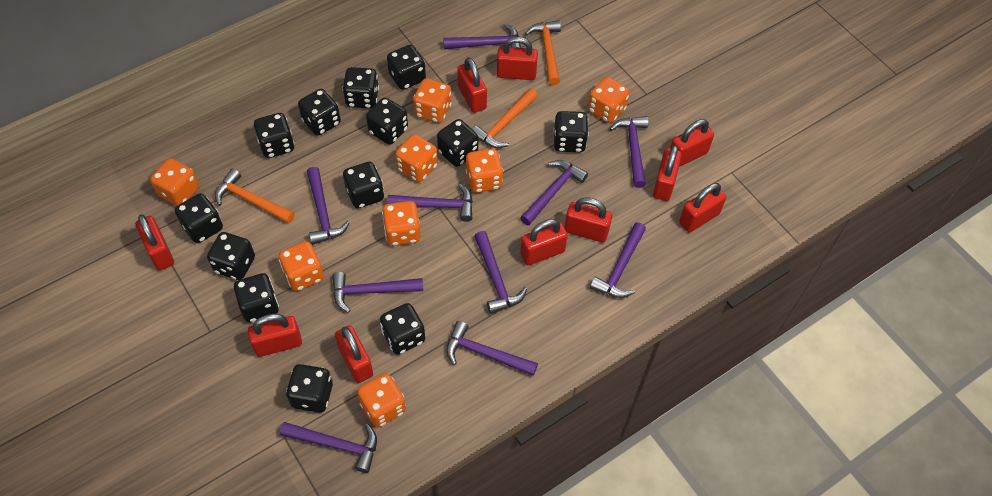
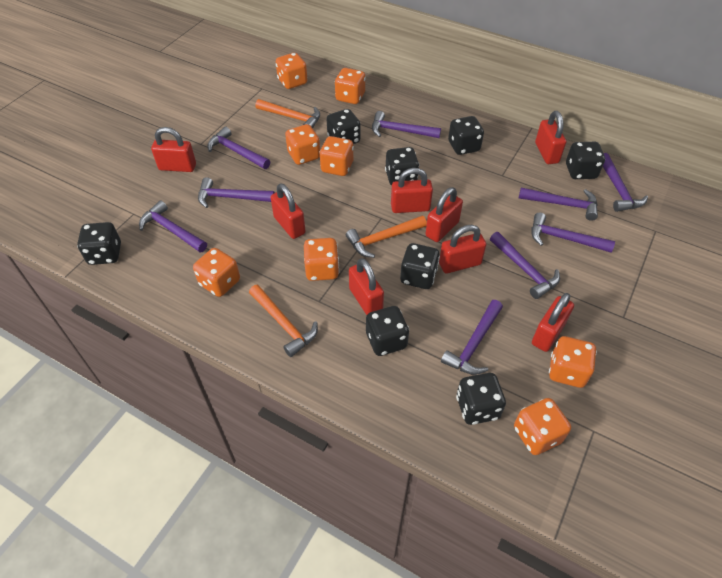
black dice: 13 -> 8
purple hammer: 10 -> 9
red padlock: 10 -> 8

